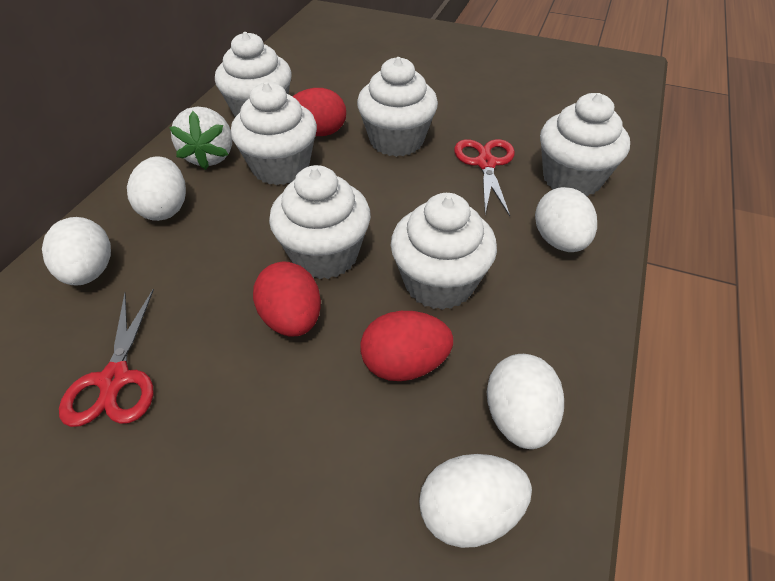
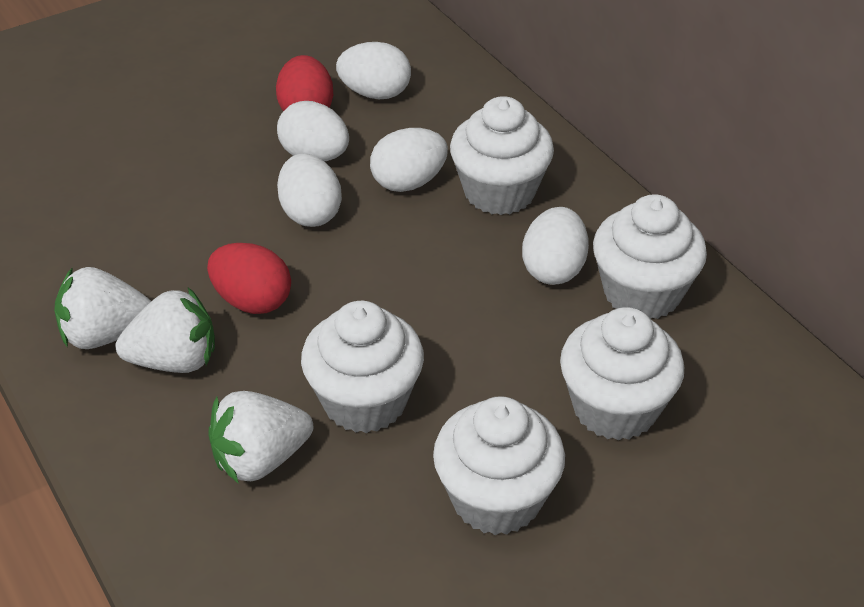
red egg: 3 -> 2
red scissors: 2 -> 0
white cupcake: 6 -> 5
white strawberry: 1 -> 3

